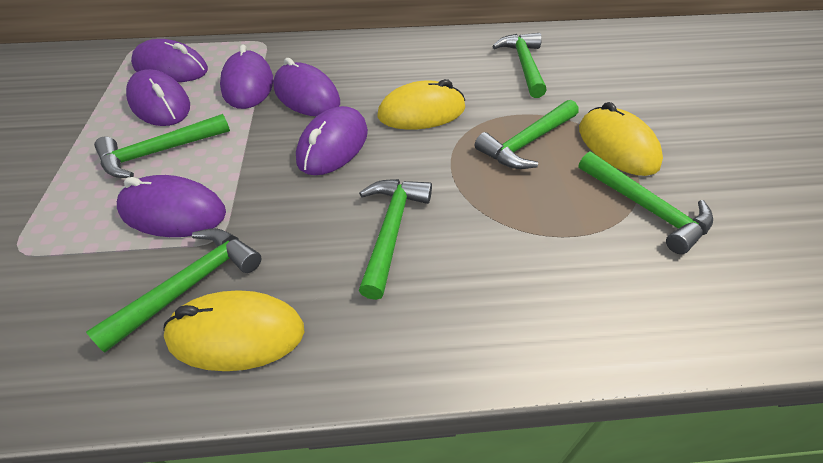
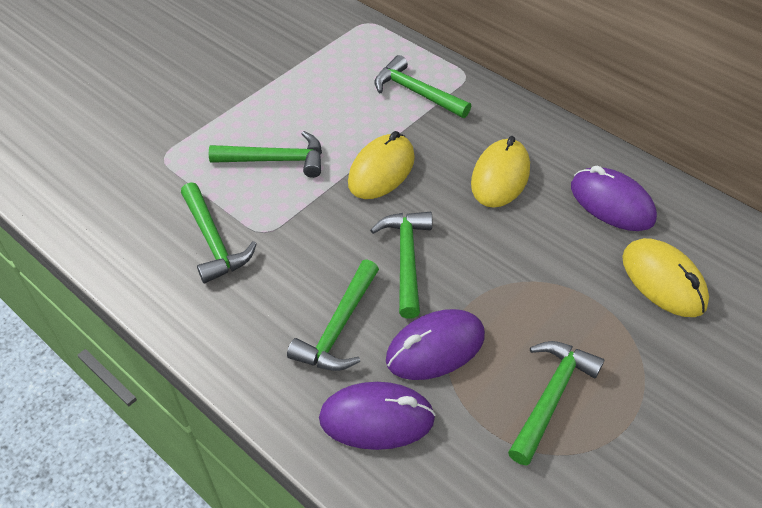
purple mouse: 6 -> 3

